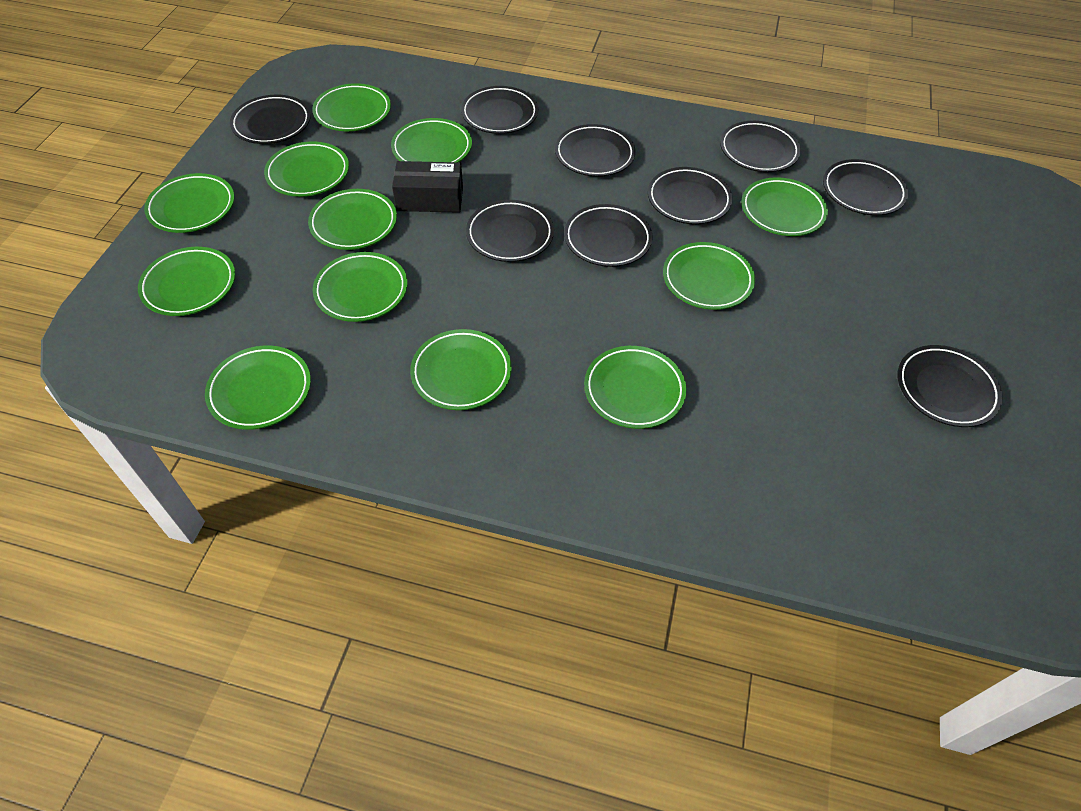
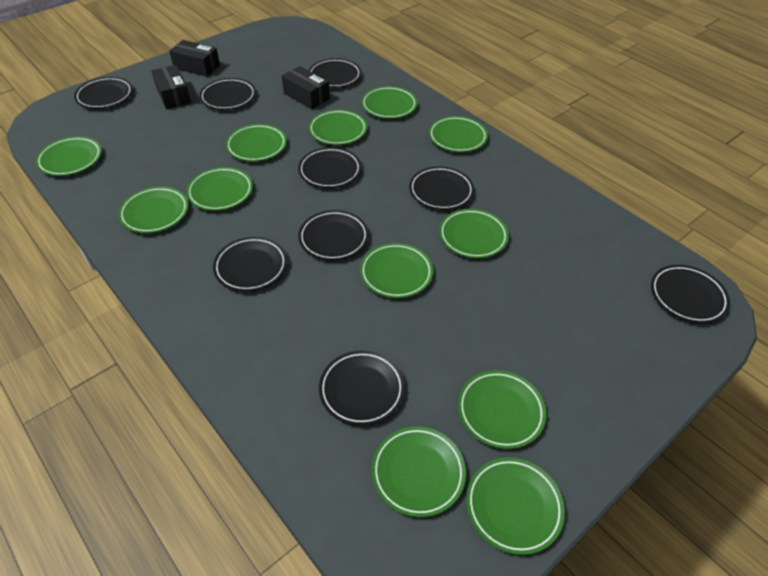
black box: 1 -> 3

